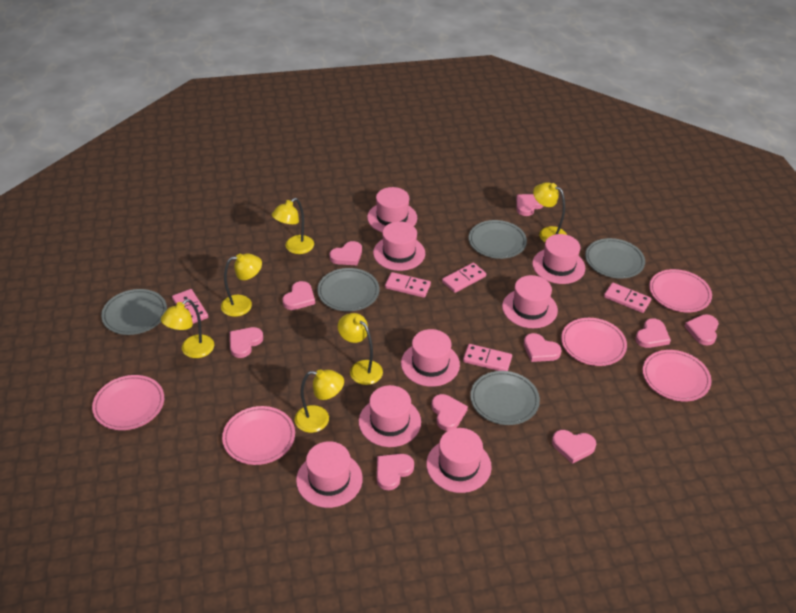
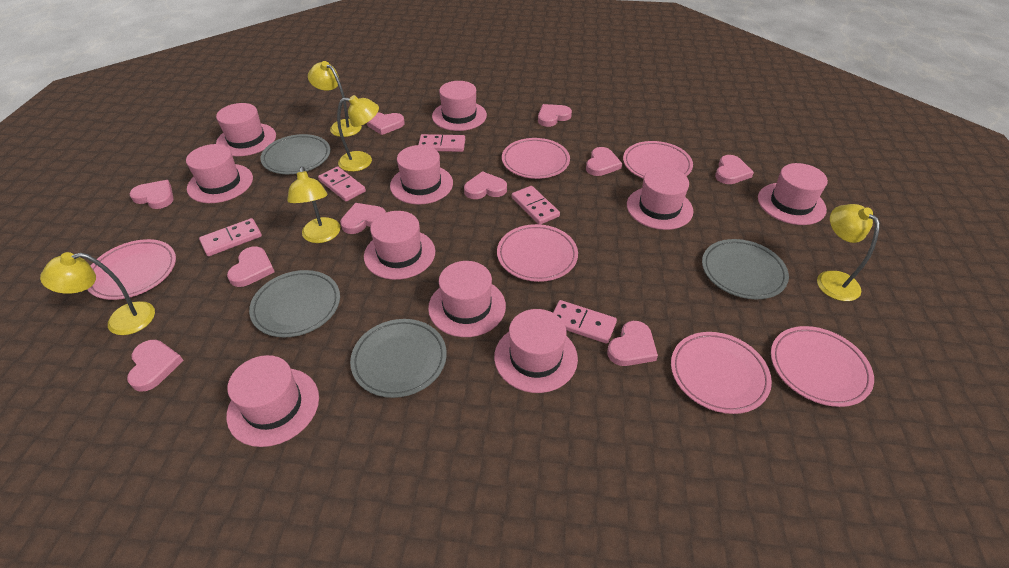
grey plate: 5 -> 4
pink hat: 8 -> 10
pink plate: 5 -> 6
yellow lamp: 6 -> 5

